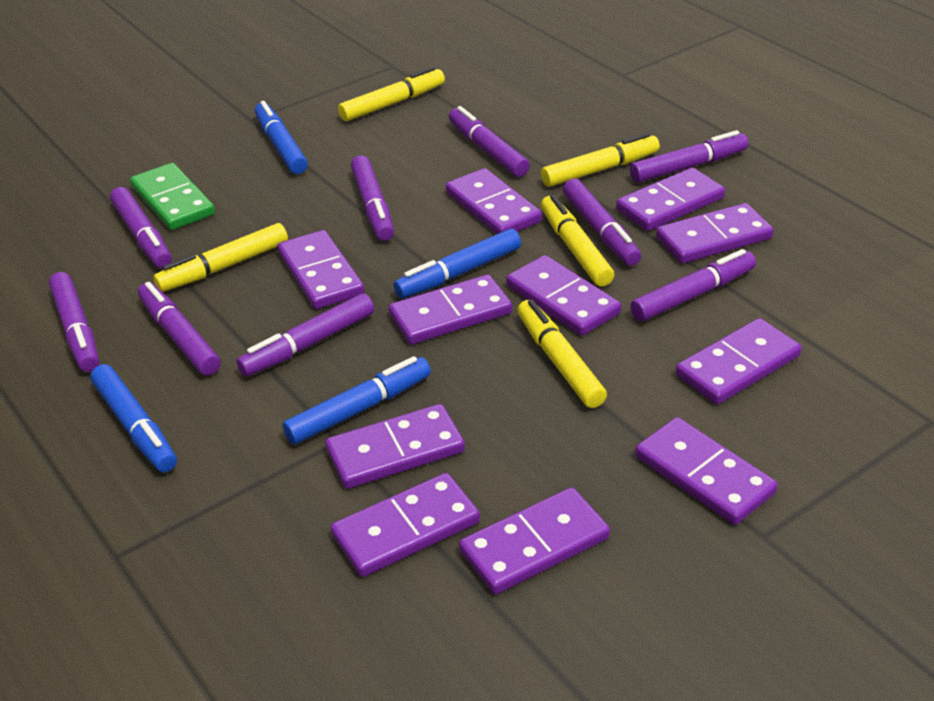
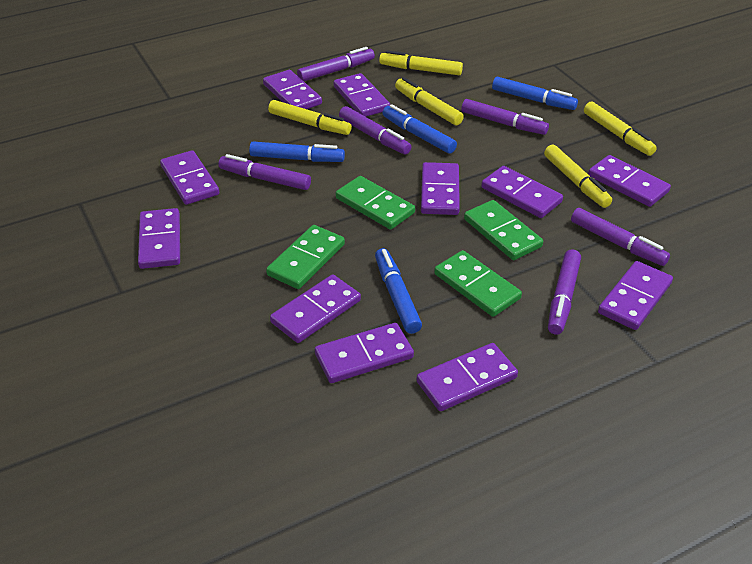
green domino: 1 -> 4
purple marker: 9 -> 6

